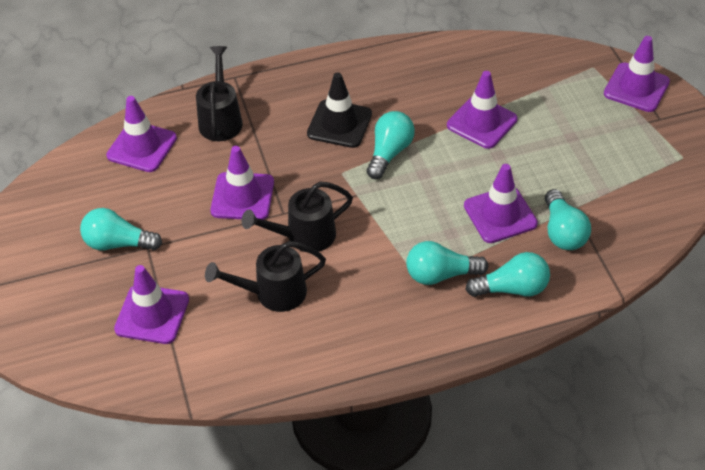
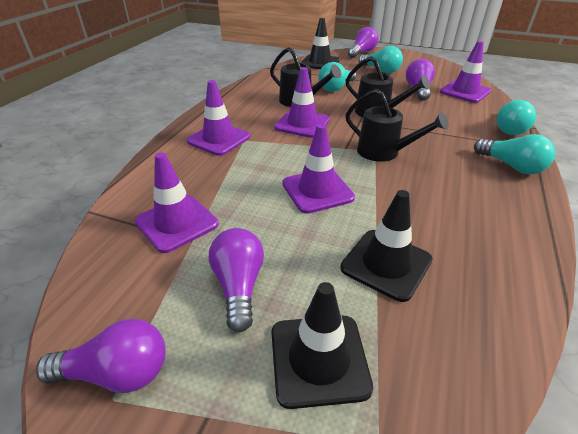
black traffic cone: 1 -> 3
purple light bulb: 0 -> 4
purple traffic cone: 6 -> 5
turquoise light bulb: 5 -> 4

